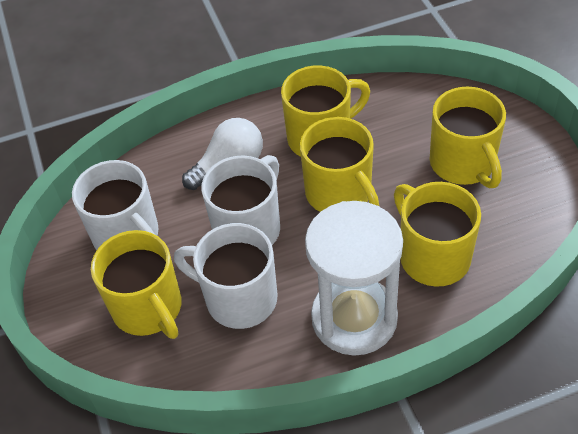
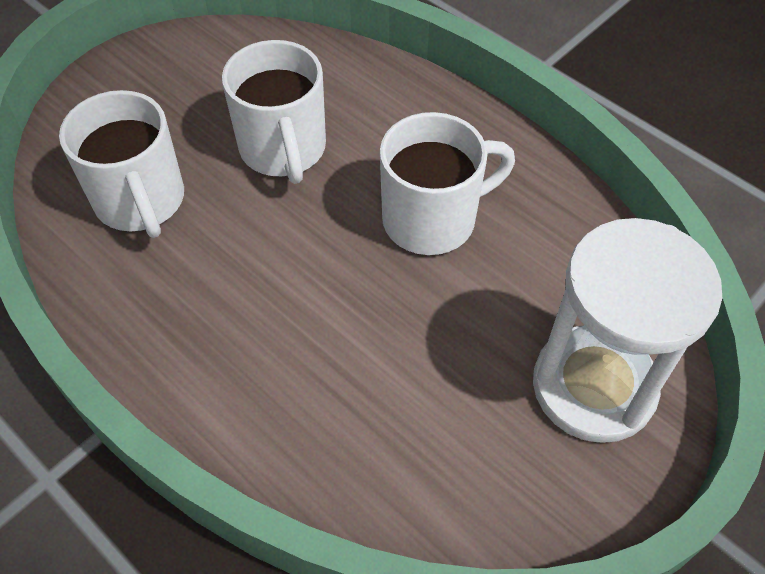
white light bulb: 1 -> 0
yellow mug: 5 -> 0

